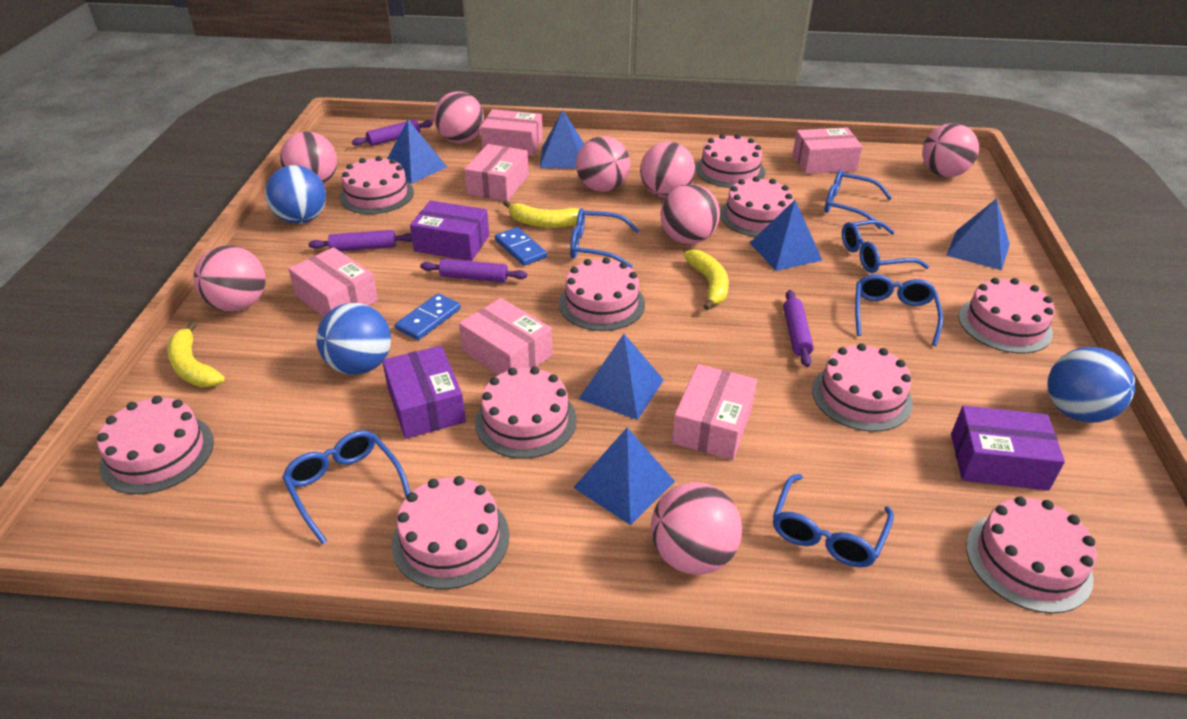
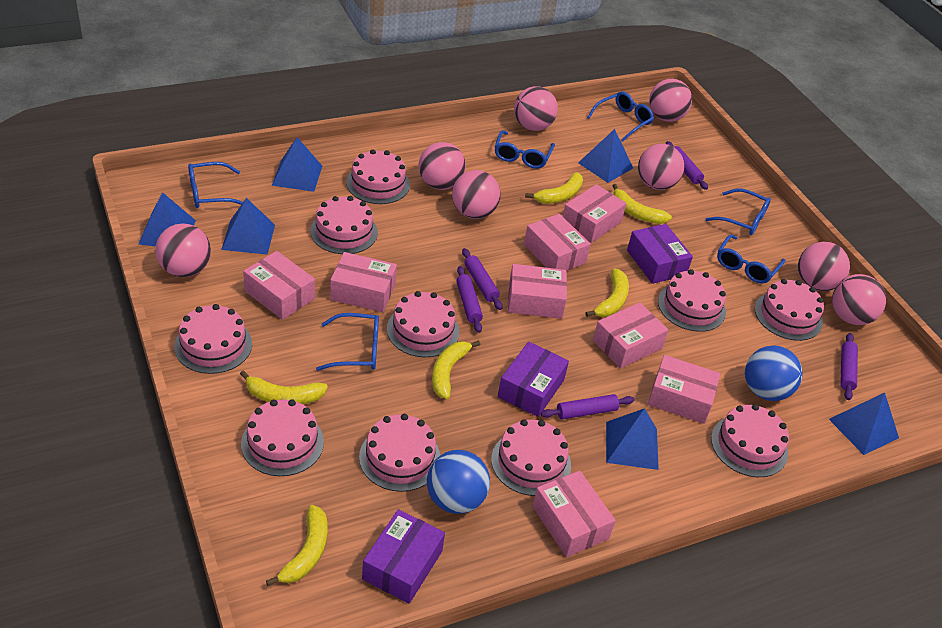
blue ball: 3 -> 2
blue domino: 2 -> 0
pink box: 6 -> 8
purple rolling pin: 4 -> 5
yellow banana: 3 -> 6

